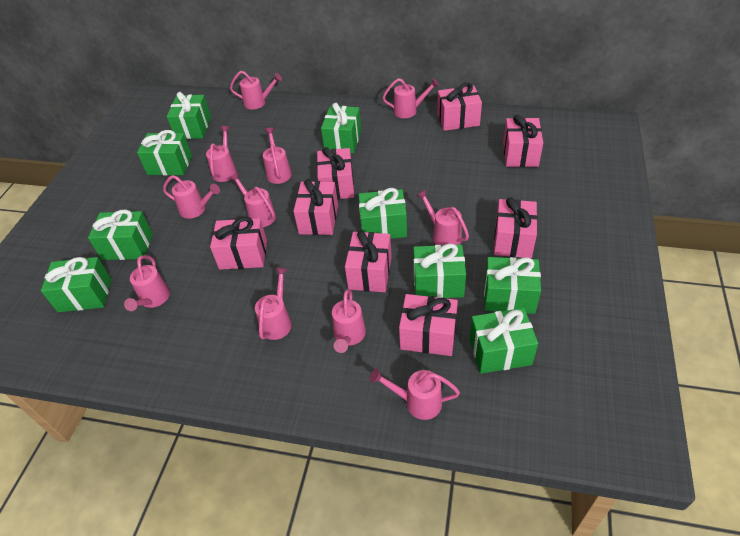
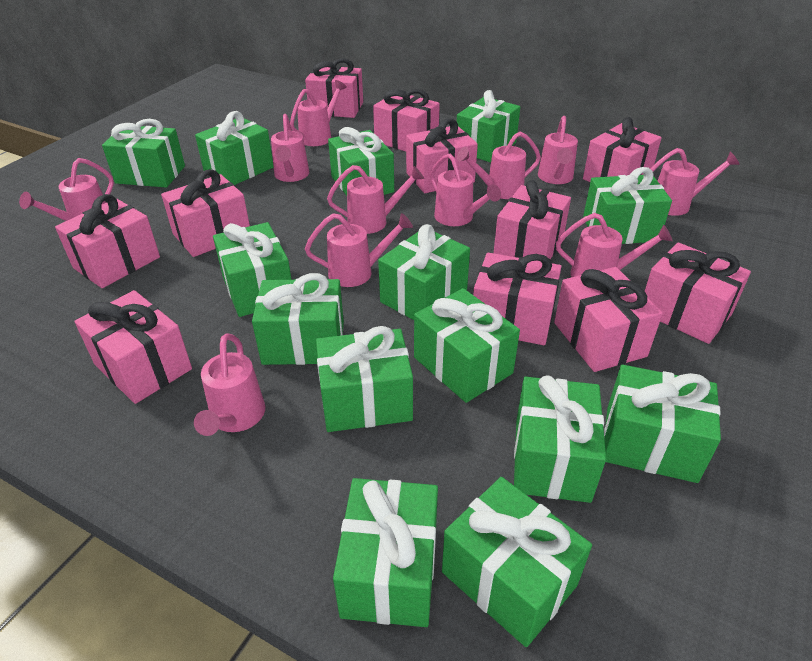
green gift: 9 -> 14
pink gift: 8 -> 11

